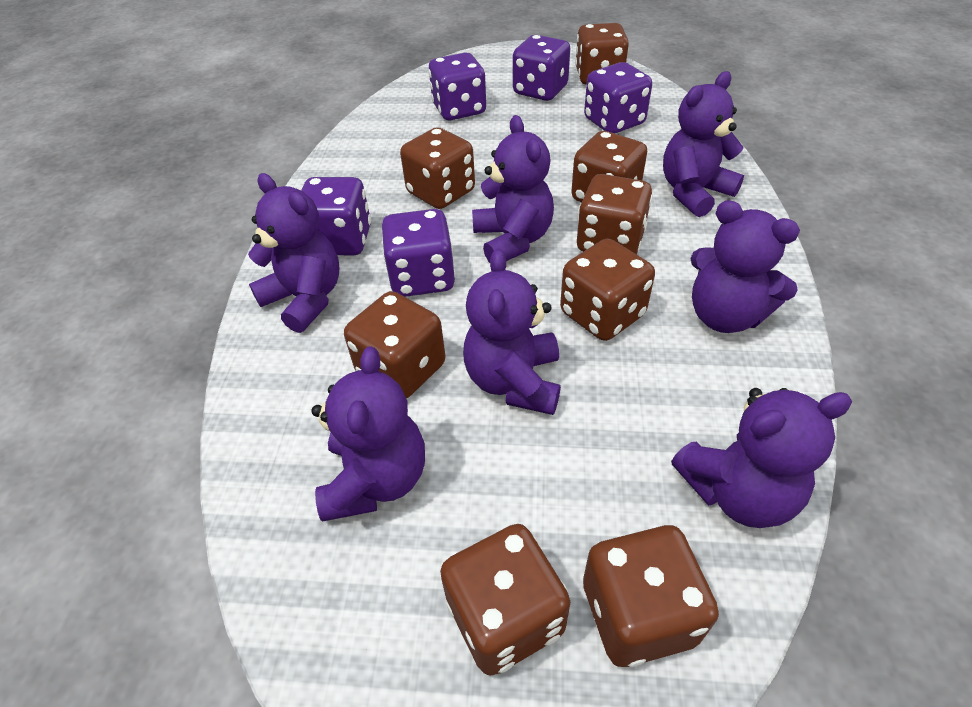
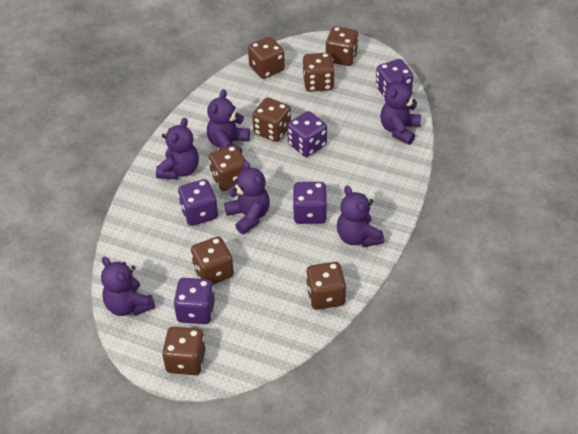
purple teddy bear: 7 -> 6

